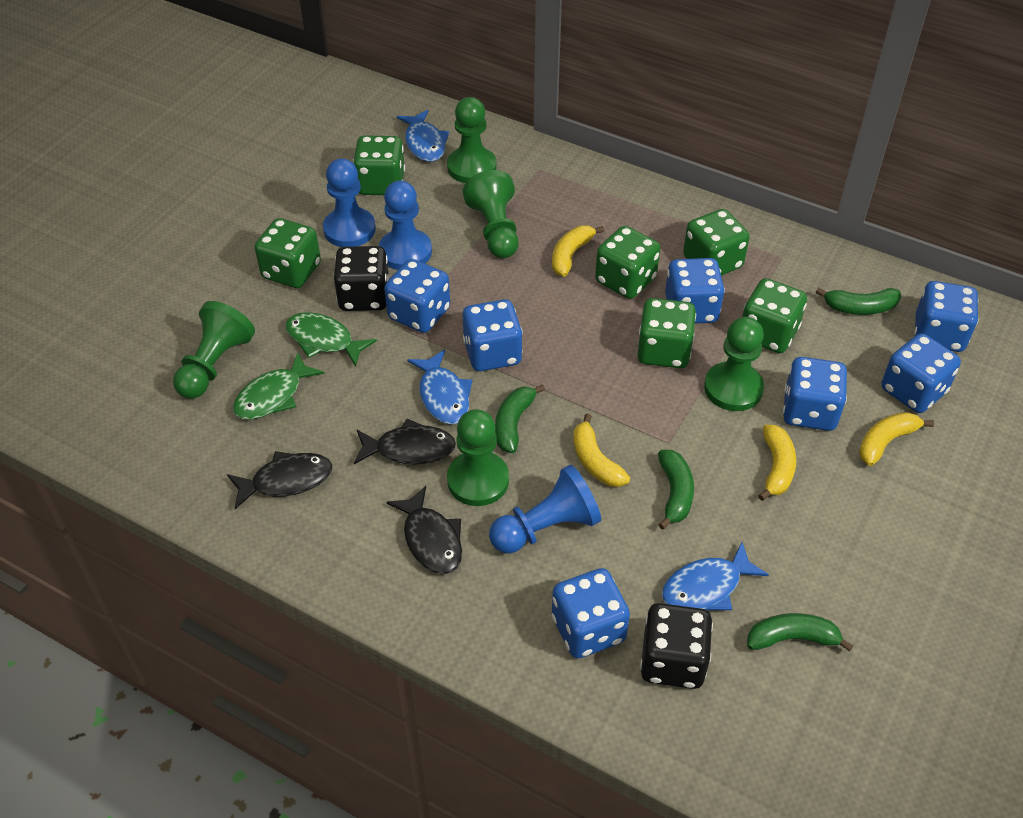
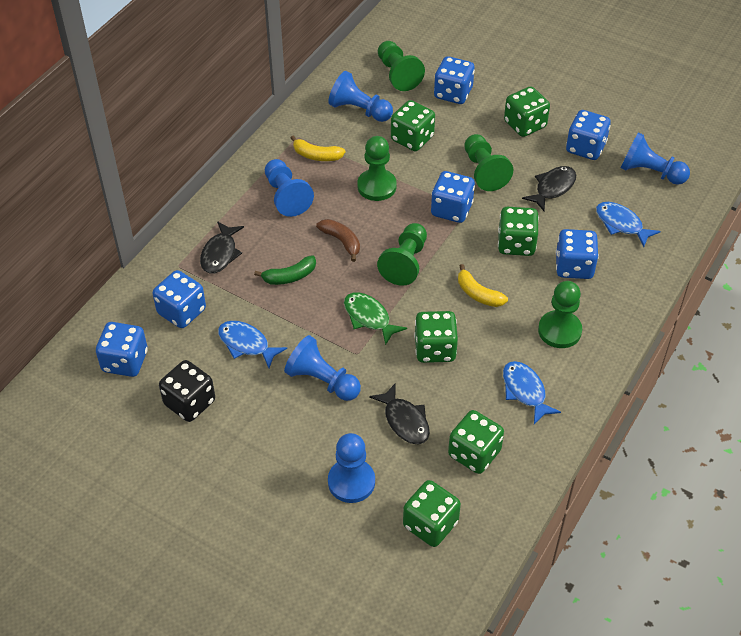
black dice: 2 -> 1
blue dice: 7 -> 6
blue pawn: 3 -> 5
brown banana: 0 -> 1
green banana: 4 -> 1
green fish: 2 -> 1
yellow banana: 4 -> 2

